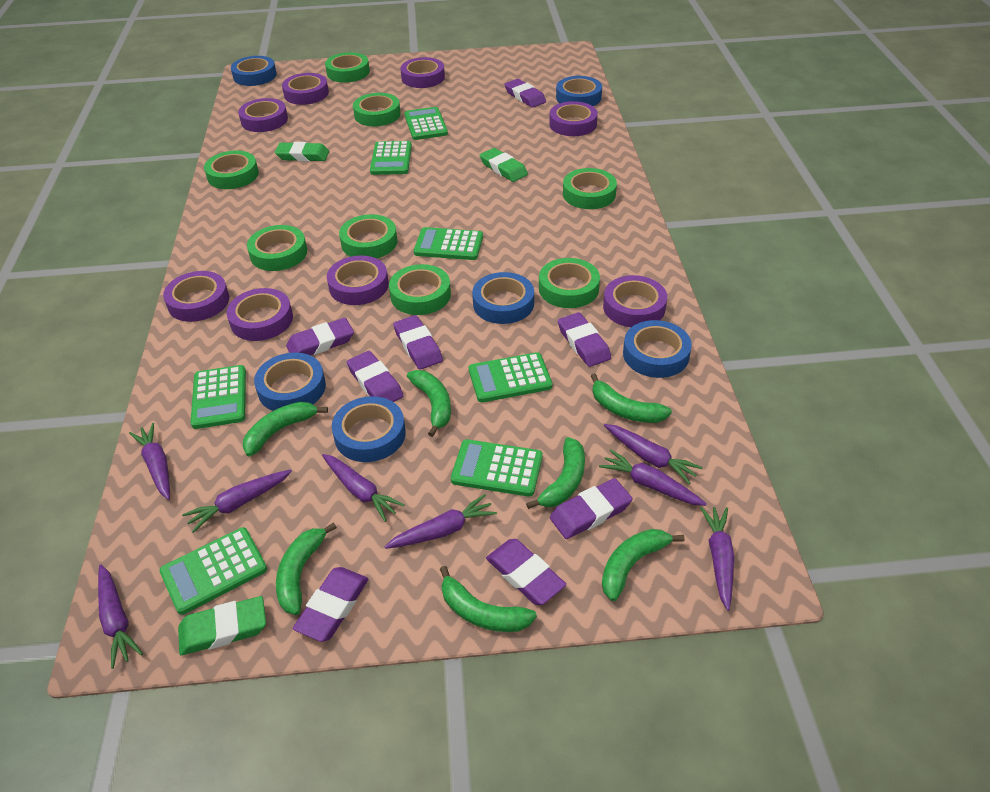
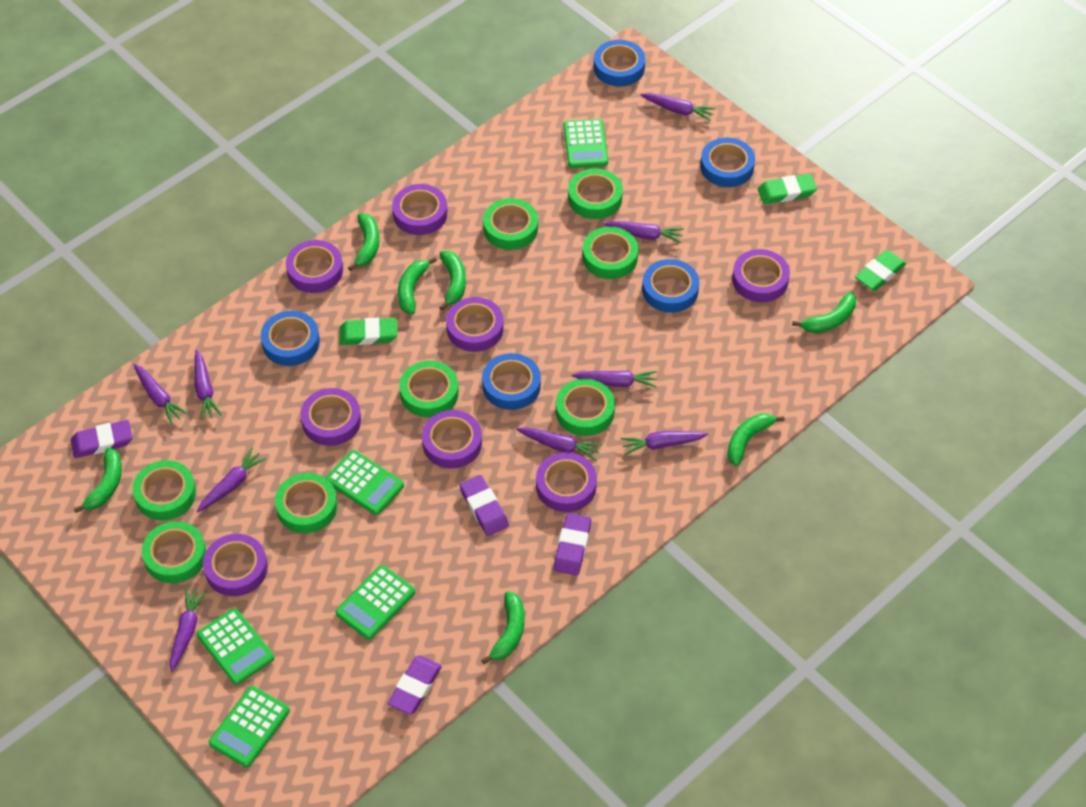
blue tape: 6 -> 5
green calculator: 7 -> 5
purple carrot: 8 -> 9
purple eraser: 8 -> 4

